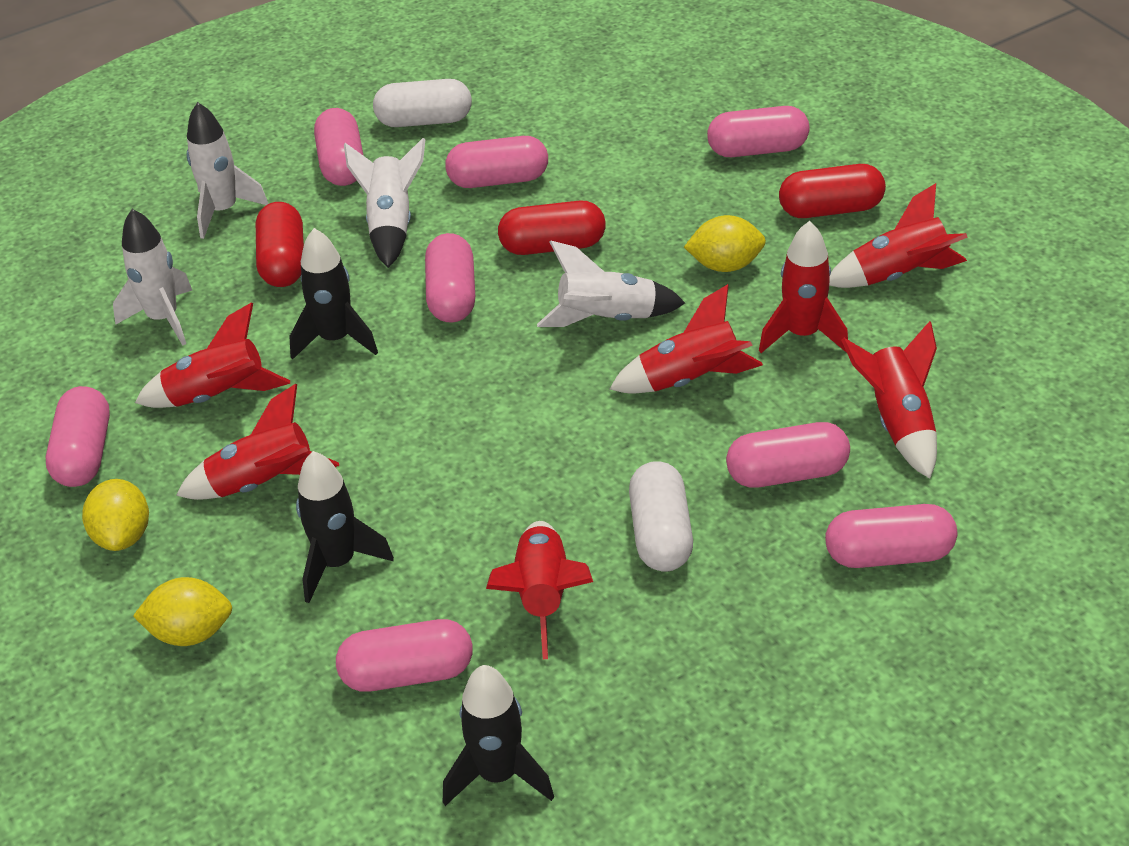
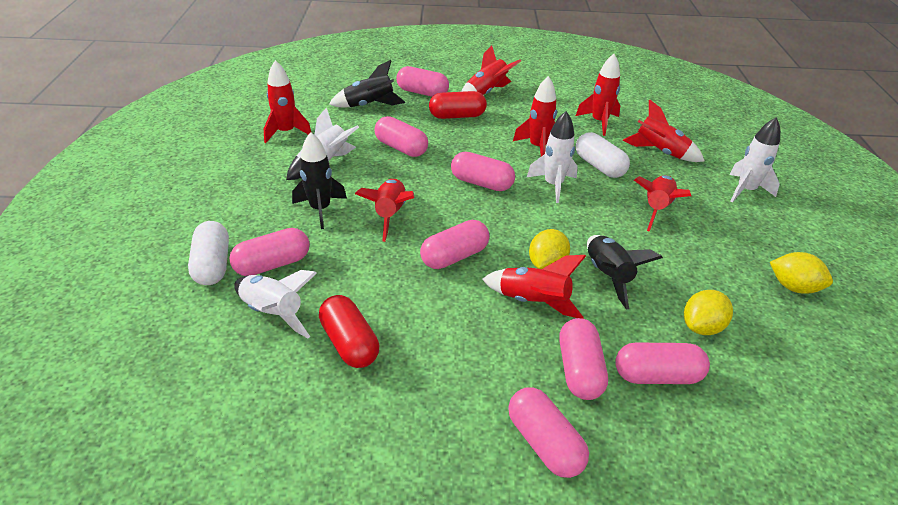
red capsule: 3 -> 2
red rocket: 7 -> 8

